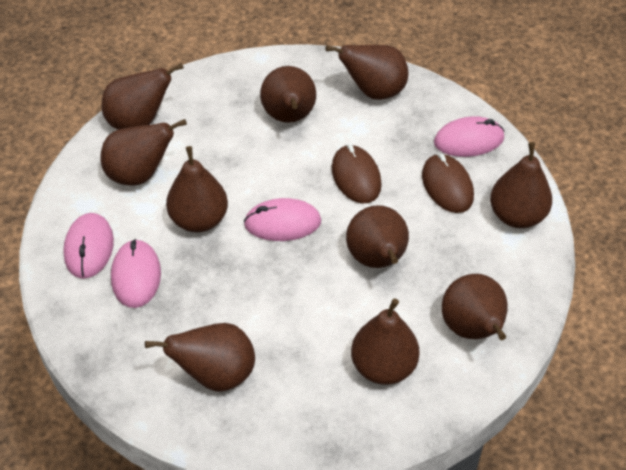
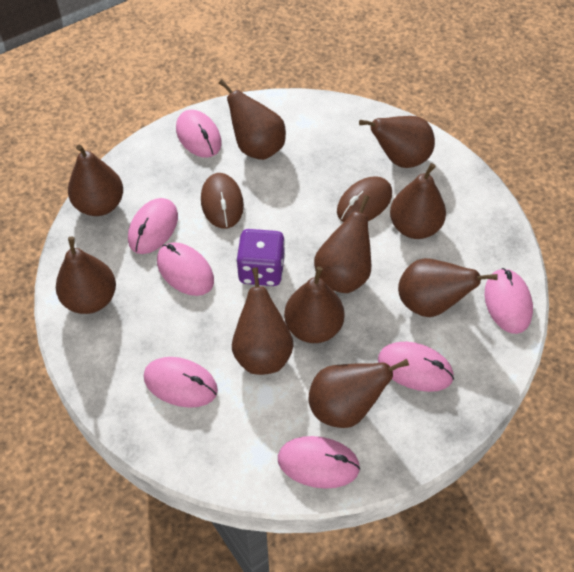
pink mouse: 4 -> 7
purple dice: 0 -> 1

